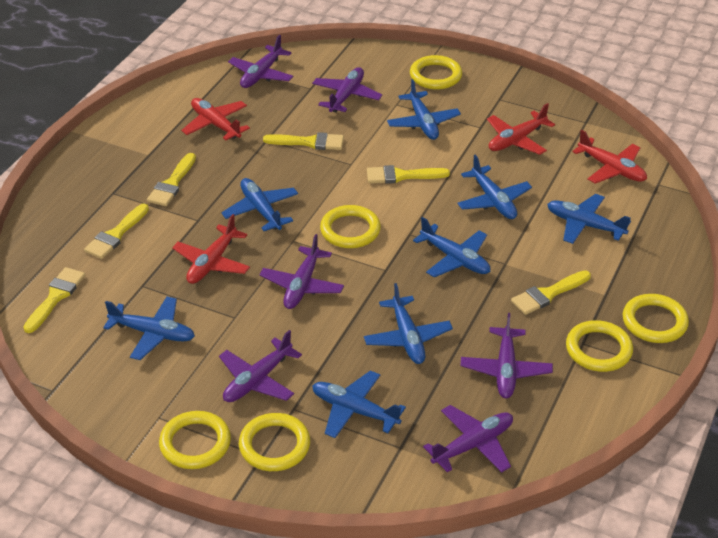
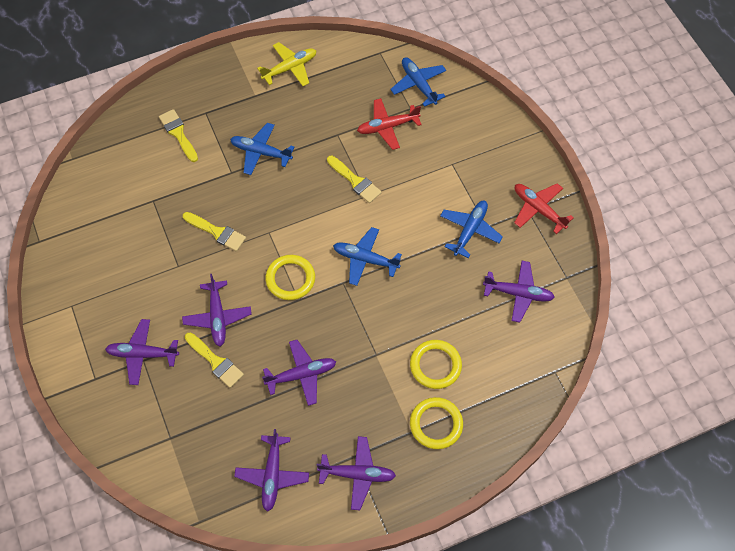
blue plane: 8 -> 4
red plane: 4 -> 2
yellow brush: 6 -> 4
yellow plane: 0 -> 1
yellow ring: 6 -> 3

